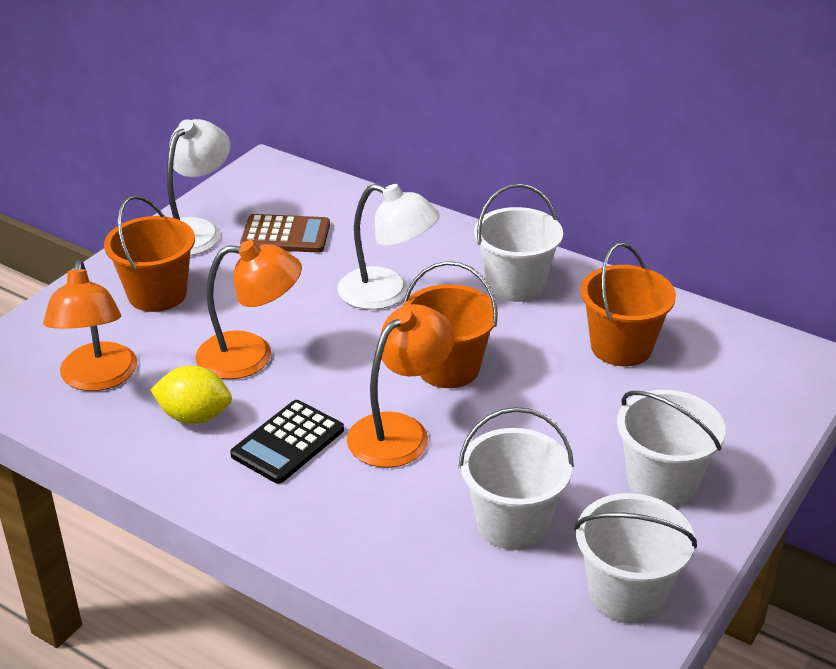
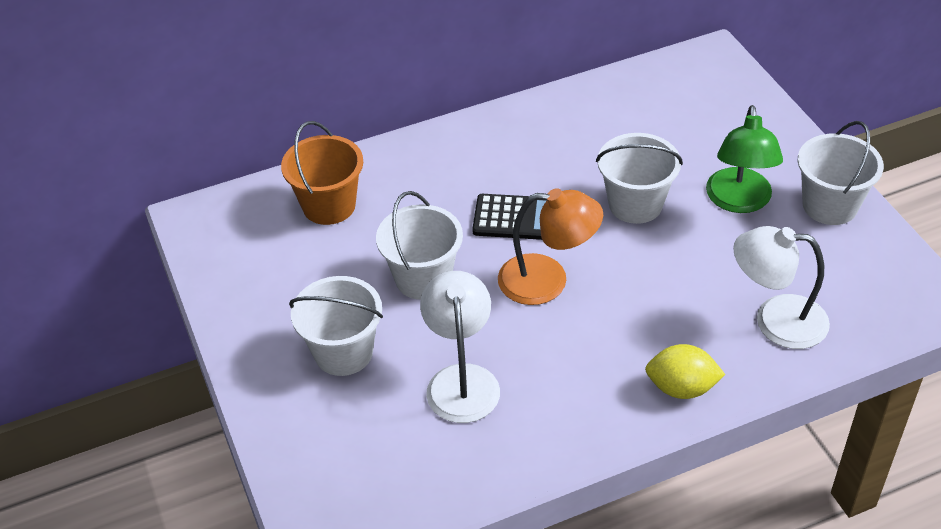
brown calculator: 1 -> 0
green lamp: 0 -> 1
orange bucket: 3 -> 1
orange lamp: 3 -> 1

